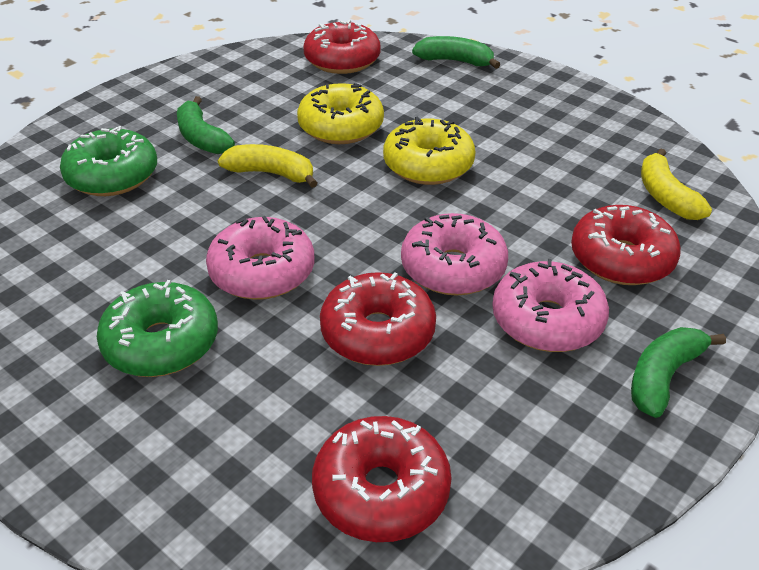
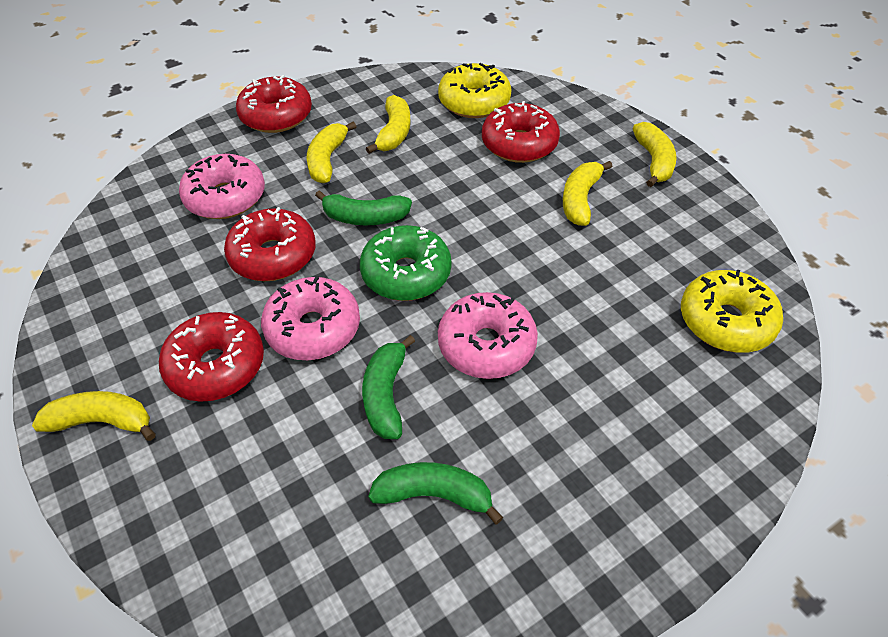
green donut: 2 -> 1
yellow banana: 2 -> 5

